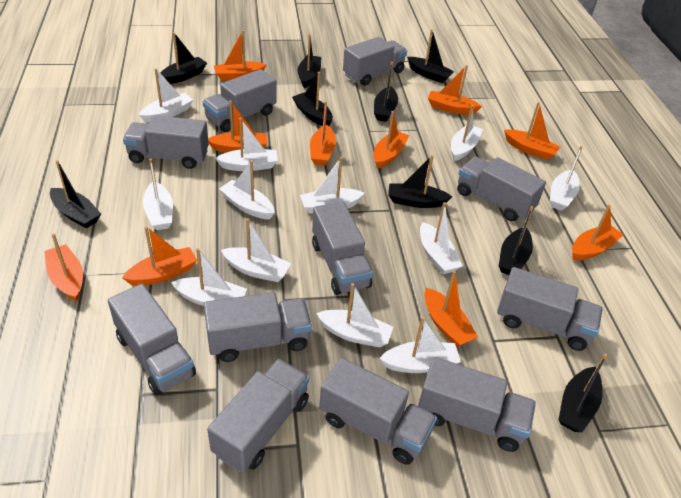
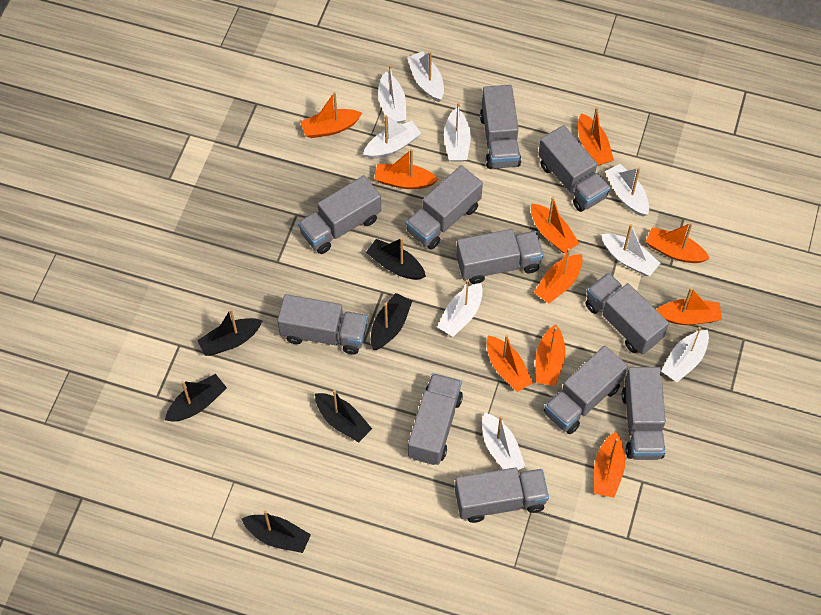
black boat: 9 -> 6
white boat: 12 -> 9

